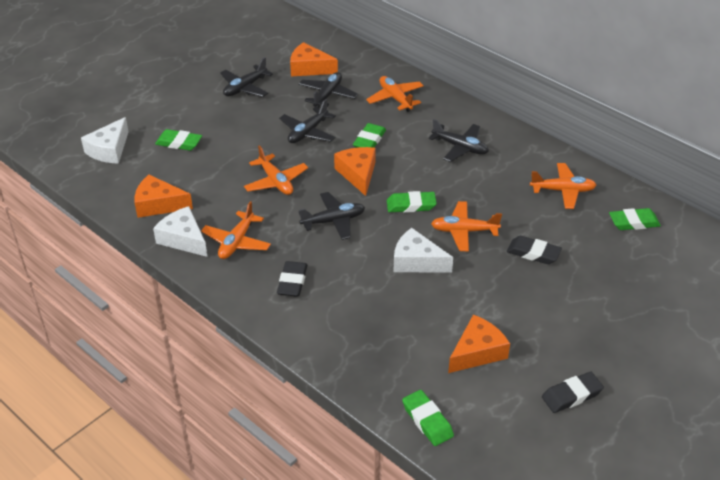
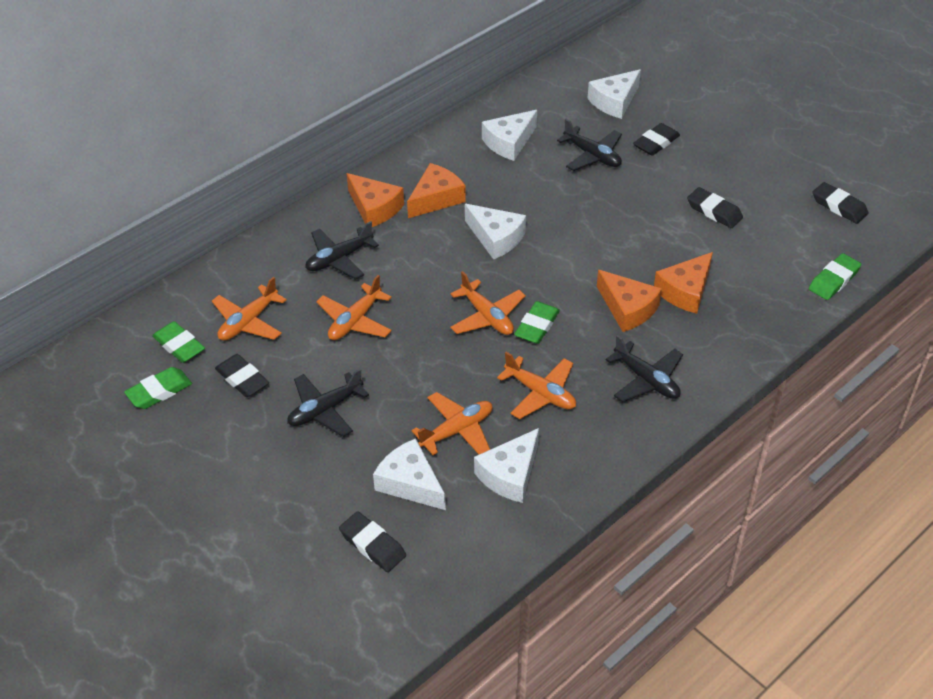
black eraser: 3 -> 5
black plane: 5 -> 4
green eraser: 5 -> 4
white cheese: 3 -> 5

